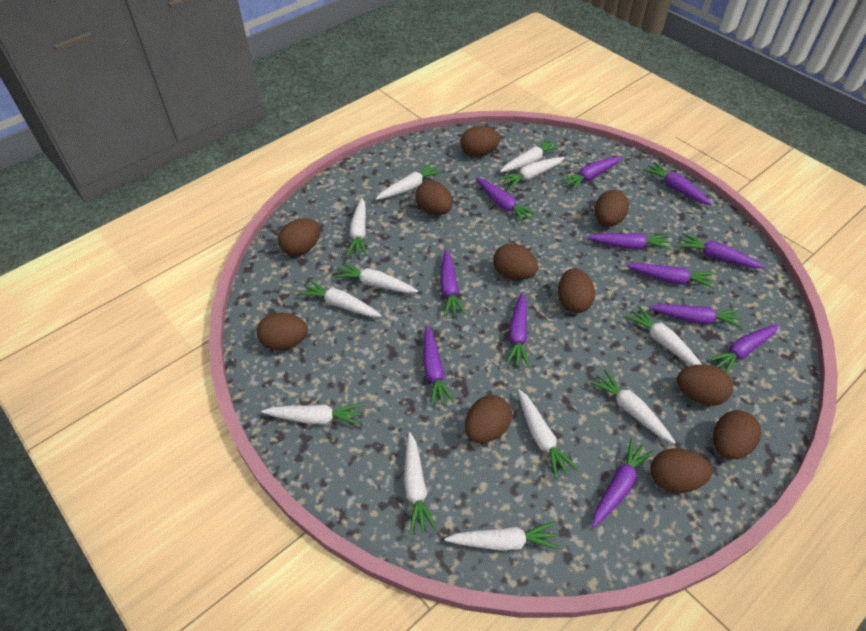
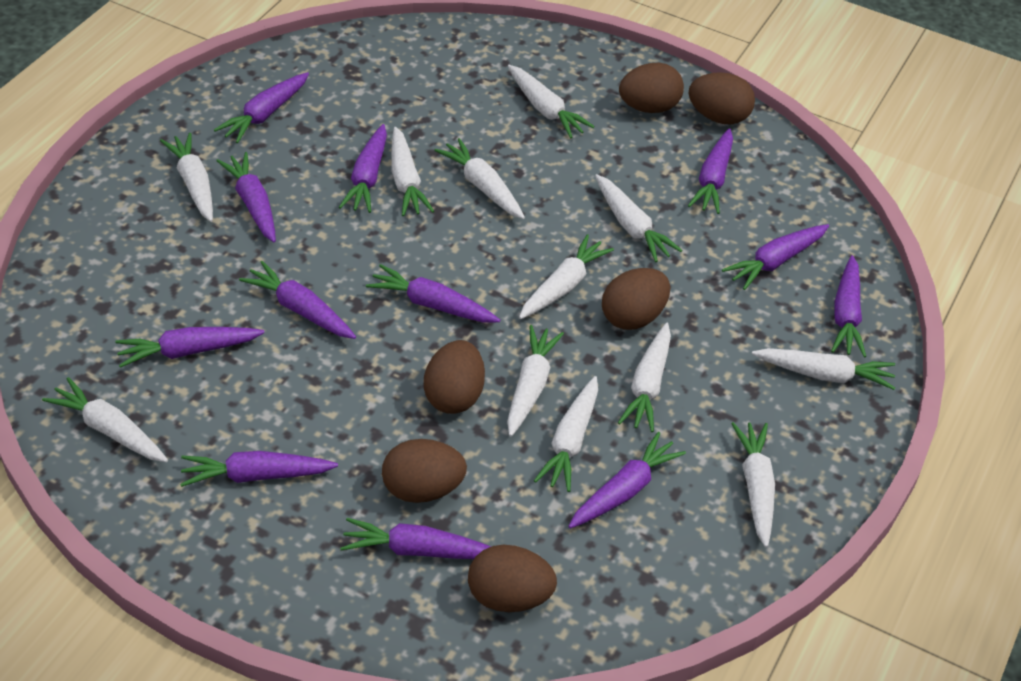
brown egg: 11 -> 6

